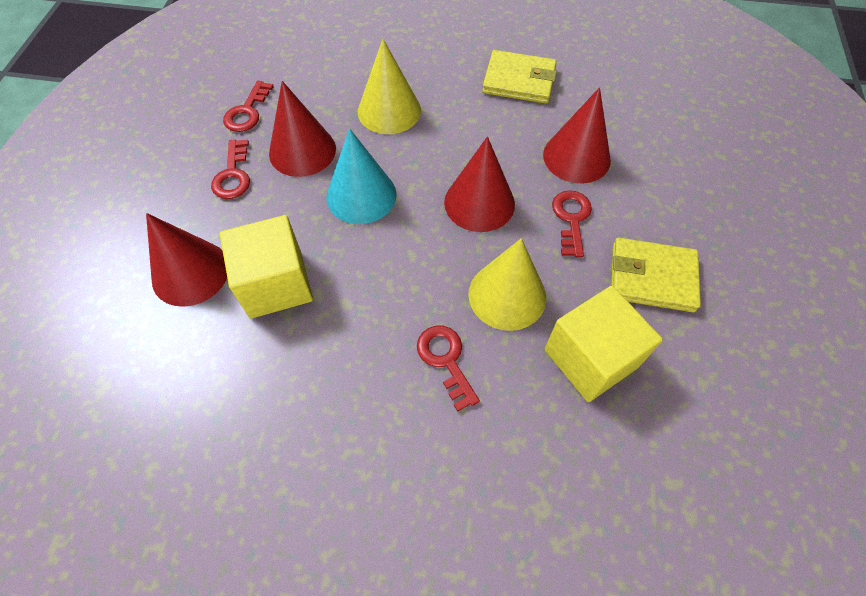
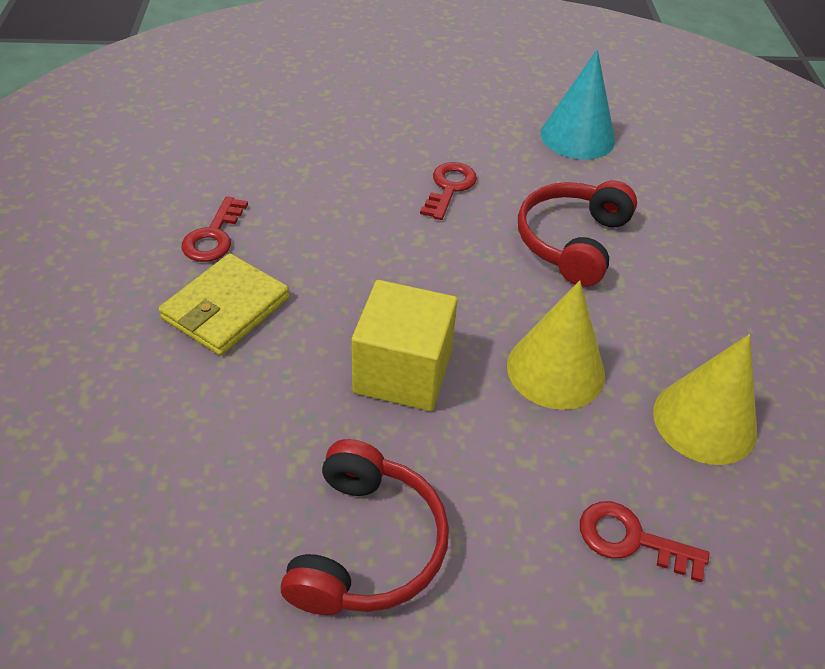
red cone: 4 -> 0
red headphones: 0 -> 2
red key: 4 -> 3
yellow cube: 2 -> 1
yellow wallet: 2 -> 1

